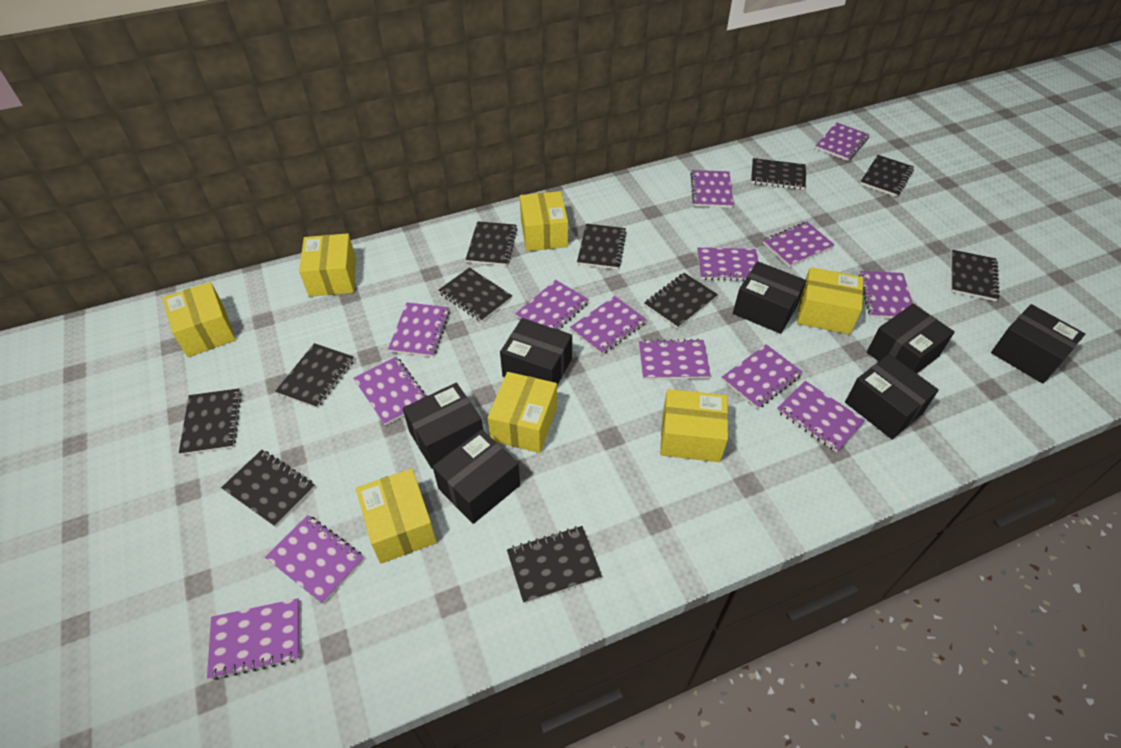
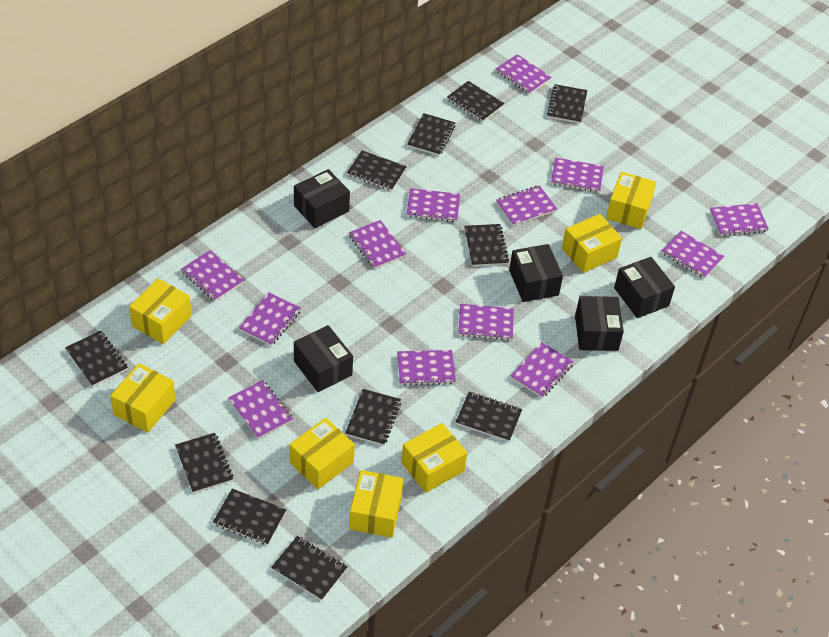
black box: 7 -> 5
purple notebook: 14 -> 13

